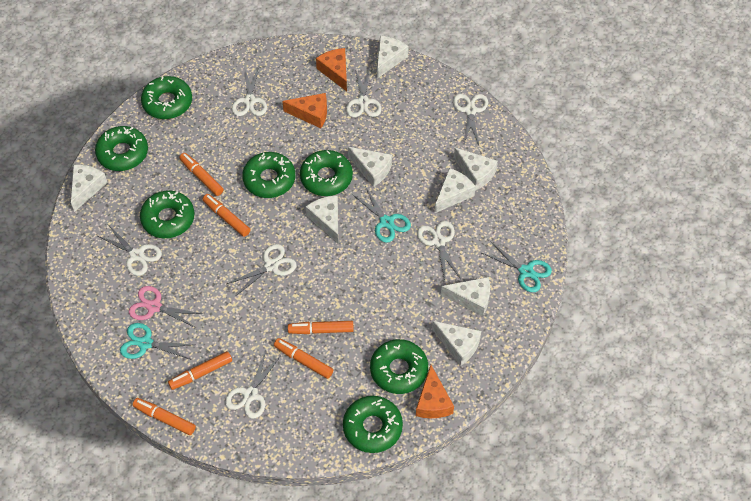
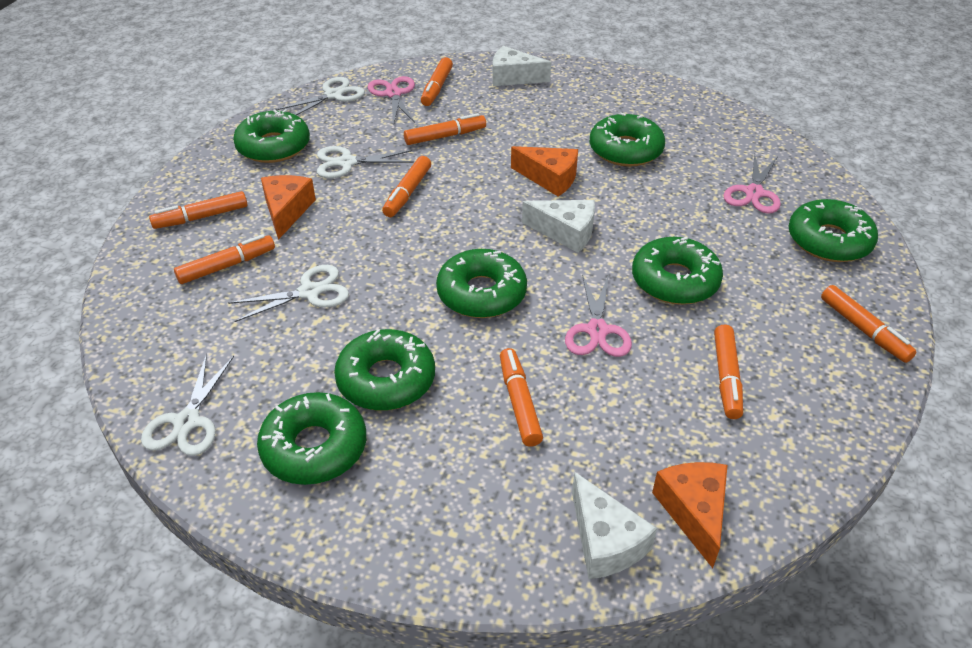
orange marker: 6 -> 8
pink scissors: 1 -> 3
turquoise scissors: 3 -> 0
white cheese: 8 -> 3
white scissors: 7 -> 4

